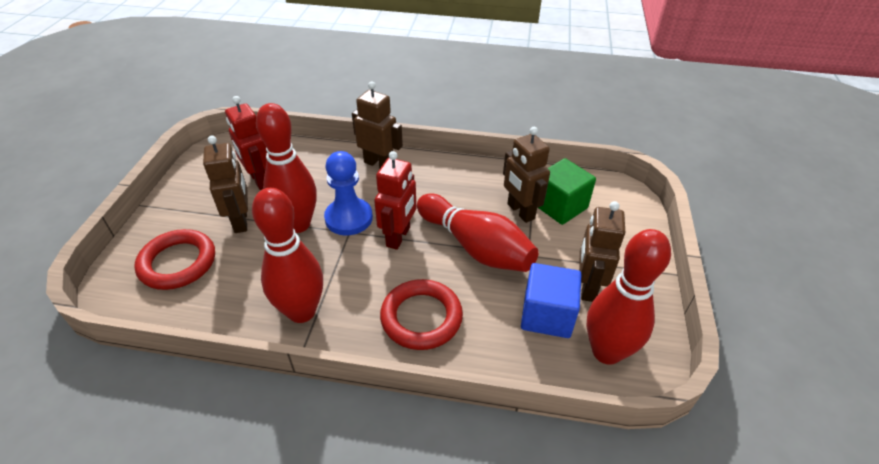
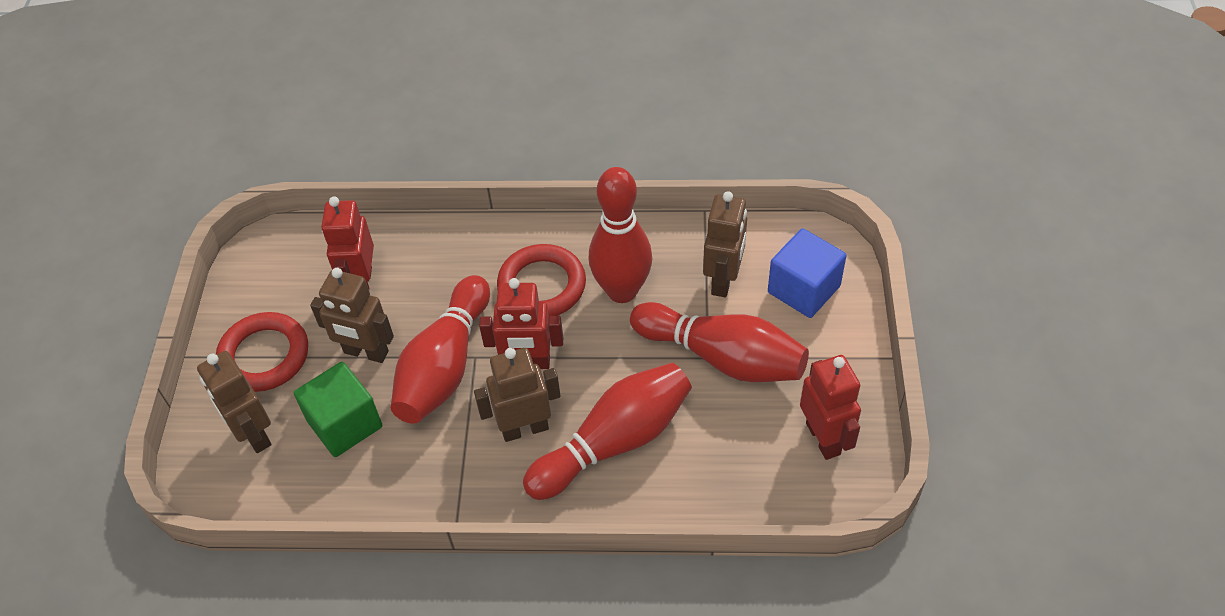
blue pawn: 1 -> 0
red robot: 2 -> 3

